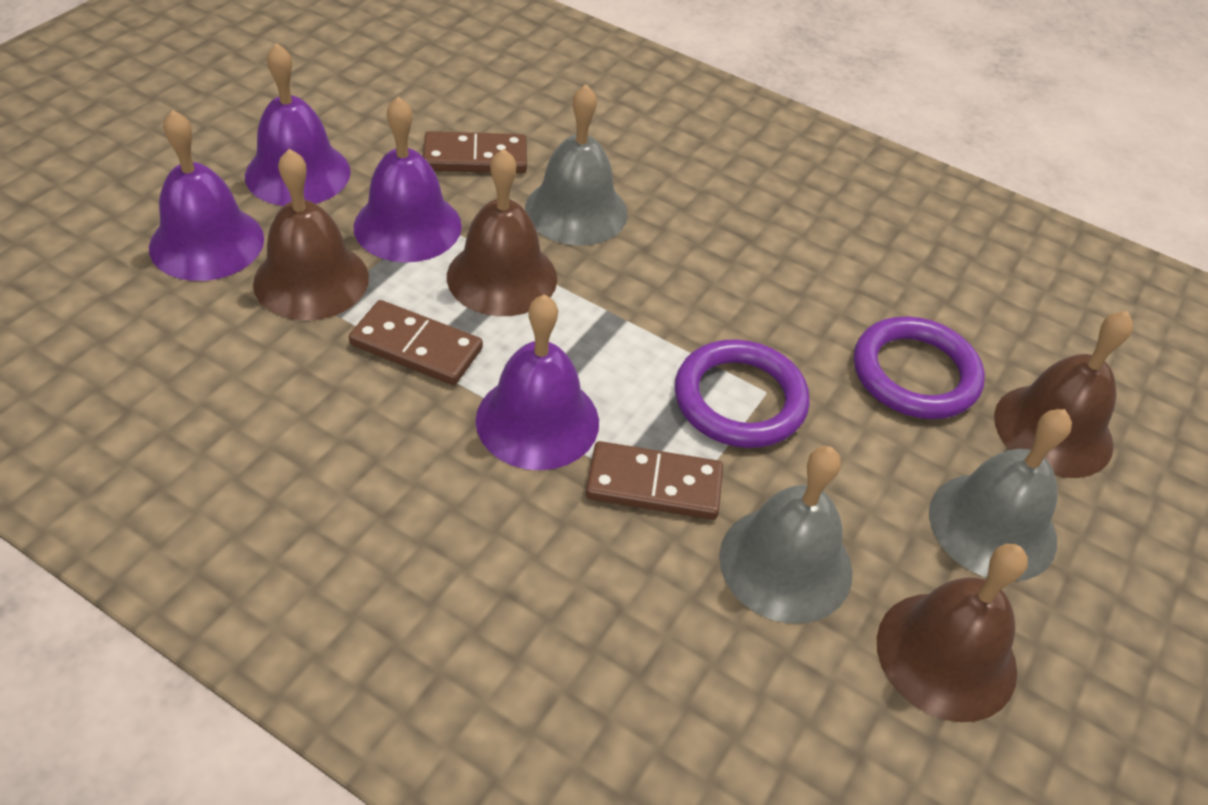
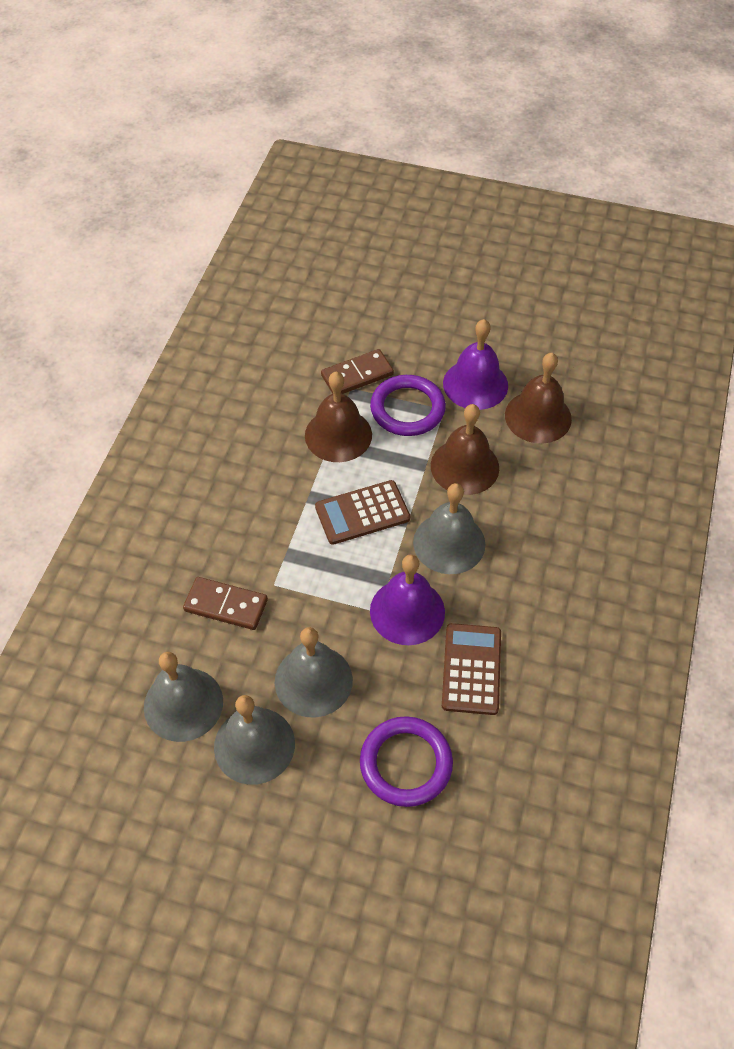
brown bell: 4 -> 3
brown calculator: 0 -> 2
brown domino: 3 -> 2
grey bell: 3 -> 4
purple bell: 4 -> 2

